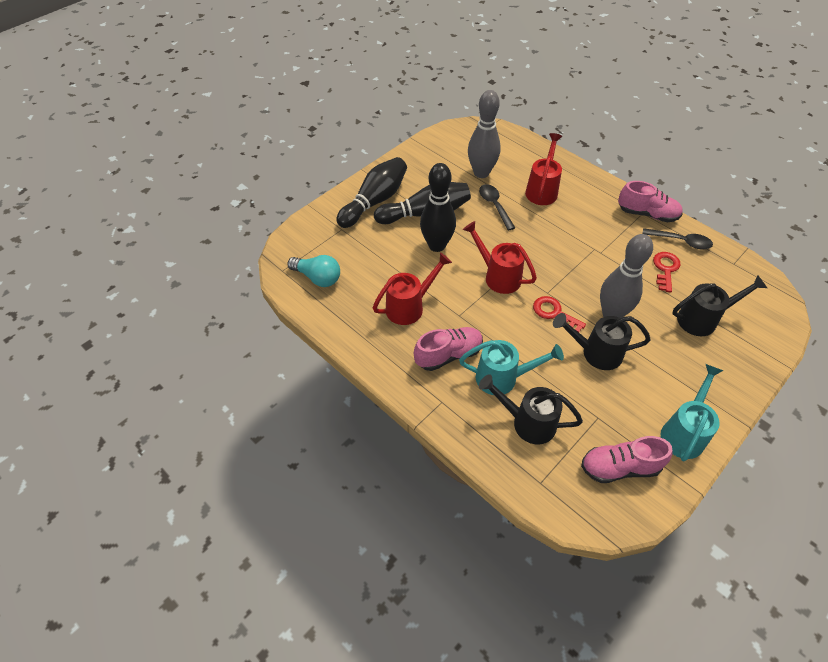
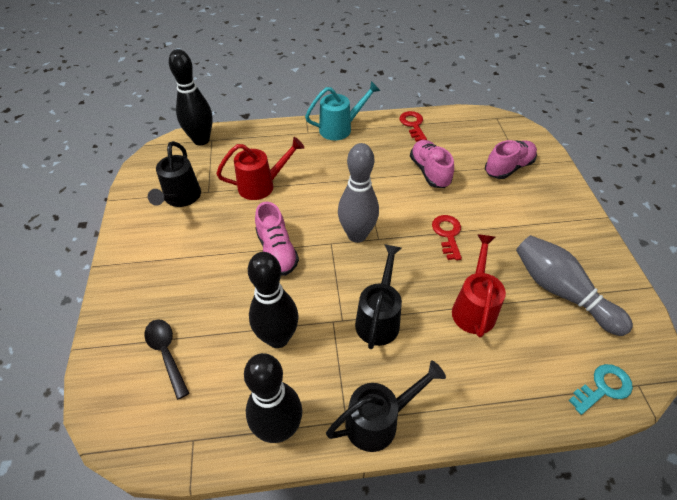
black spoon: 2 -> 1
red watering can: 3 -> 2
turquoise key: 0 -> 1
turquoise light bulb: 1 -> 0
turquoise watering can: 2 -> 1

